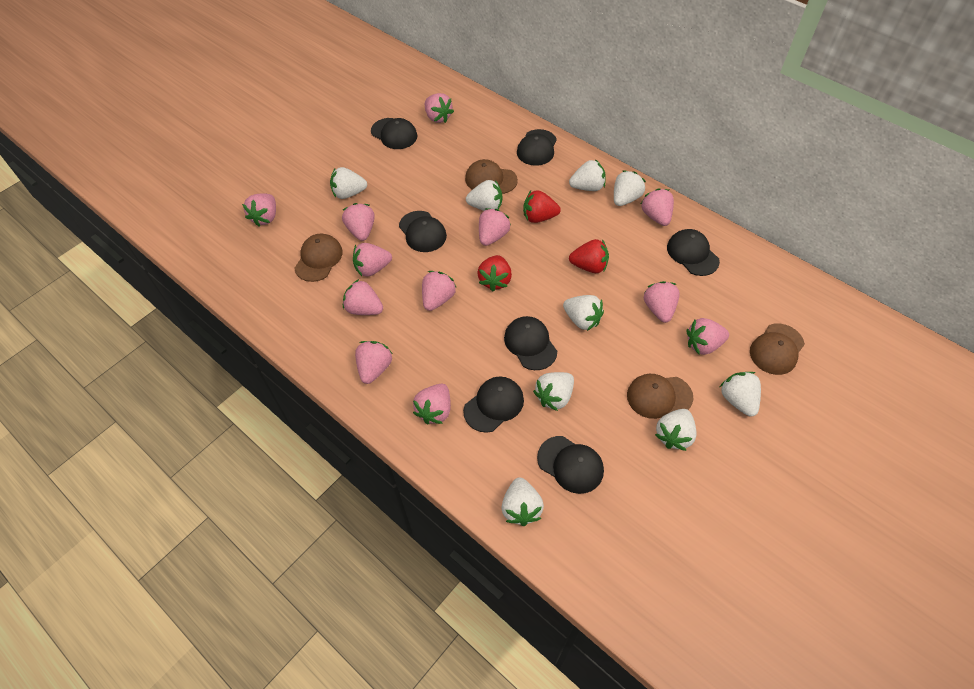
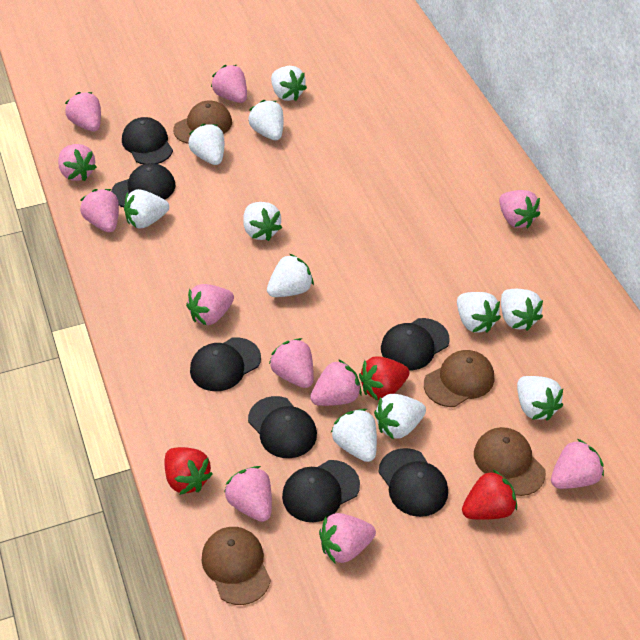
pink strawberry: 12 -> 11
white strawberry: 9 -> 11

